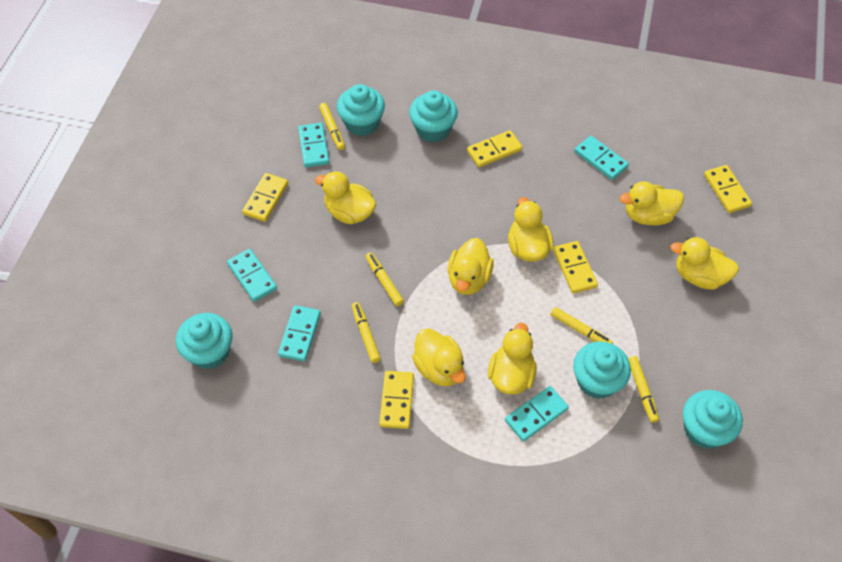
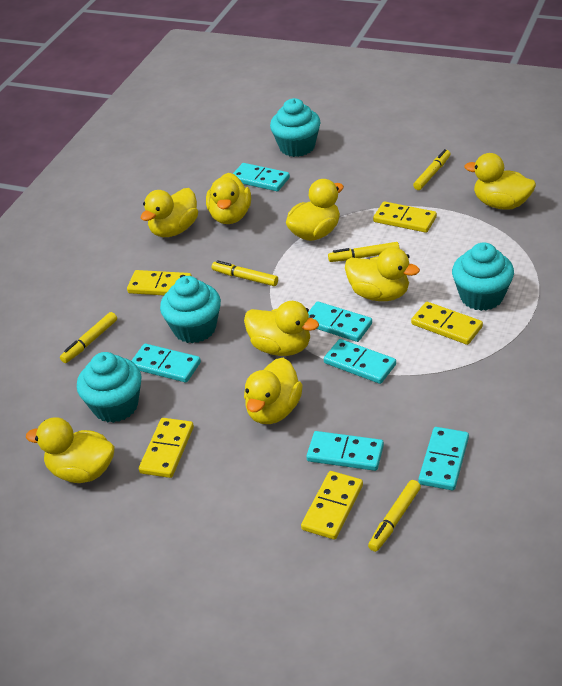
turquoise cupcake: 5 -> 4
turquoise domino: 5 -> 6
yellow duck: 7 -> 8

